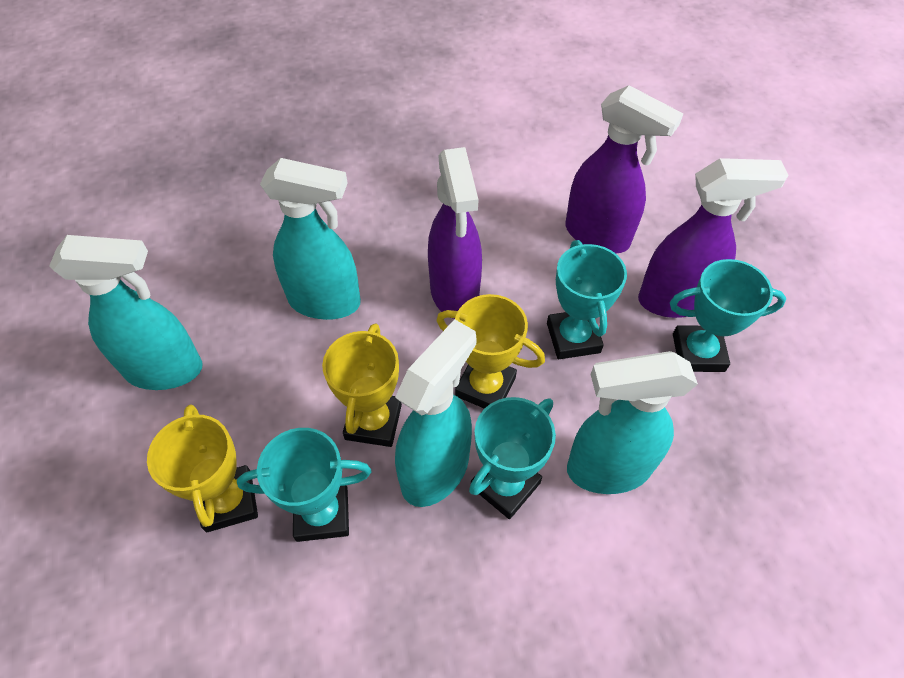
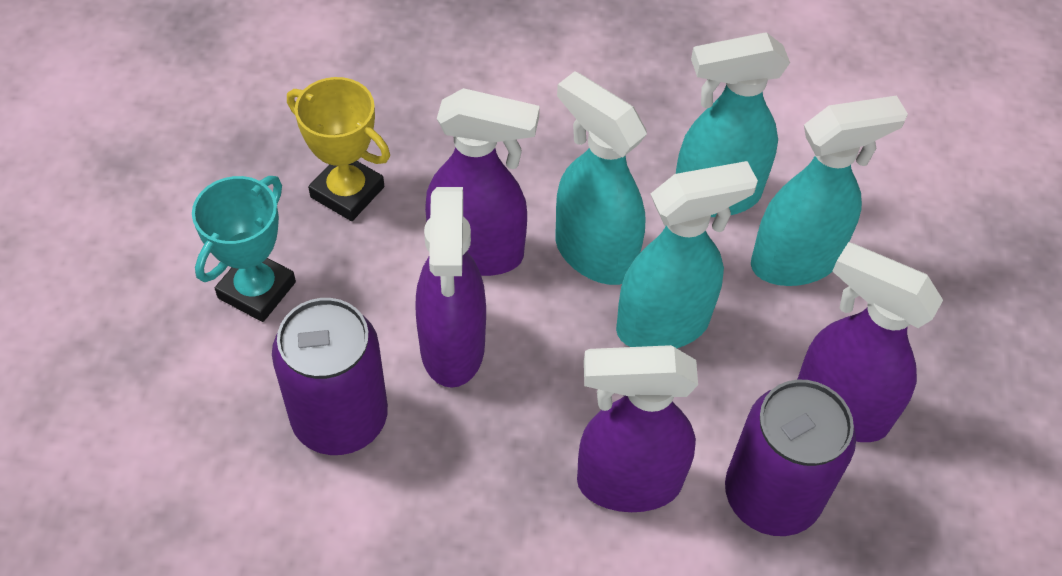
purple can: 0 -> 2
purple spray bottle: 3 -> 4
turquoise trophy: 4 -> 1
yellow trophy: 3 -> 1

